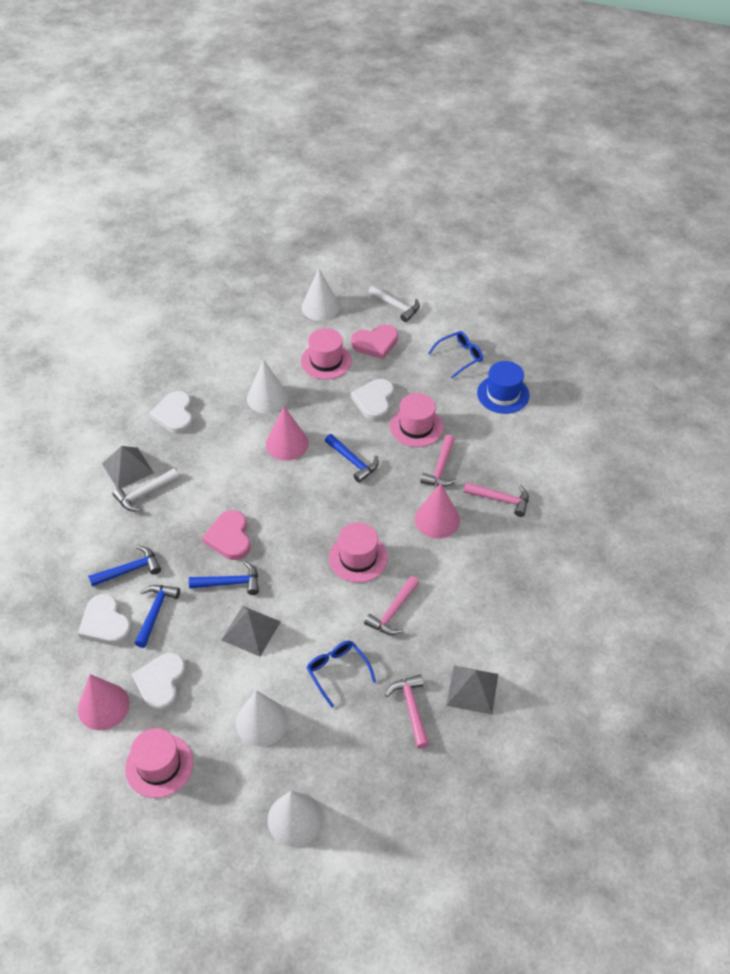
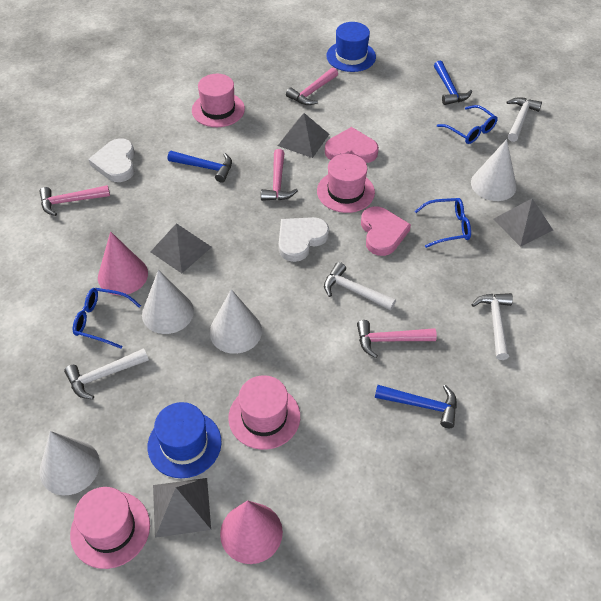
blue glasses: 2 -> 3
blue hammer: 4 -> 3
blue hat: 1 -> 2
grey pyramid: 3 -> 4
pink cone: 3 -> 2
white hammer: 2 -> 4
white heart: 4 -> 2

